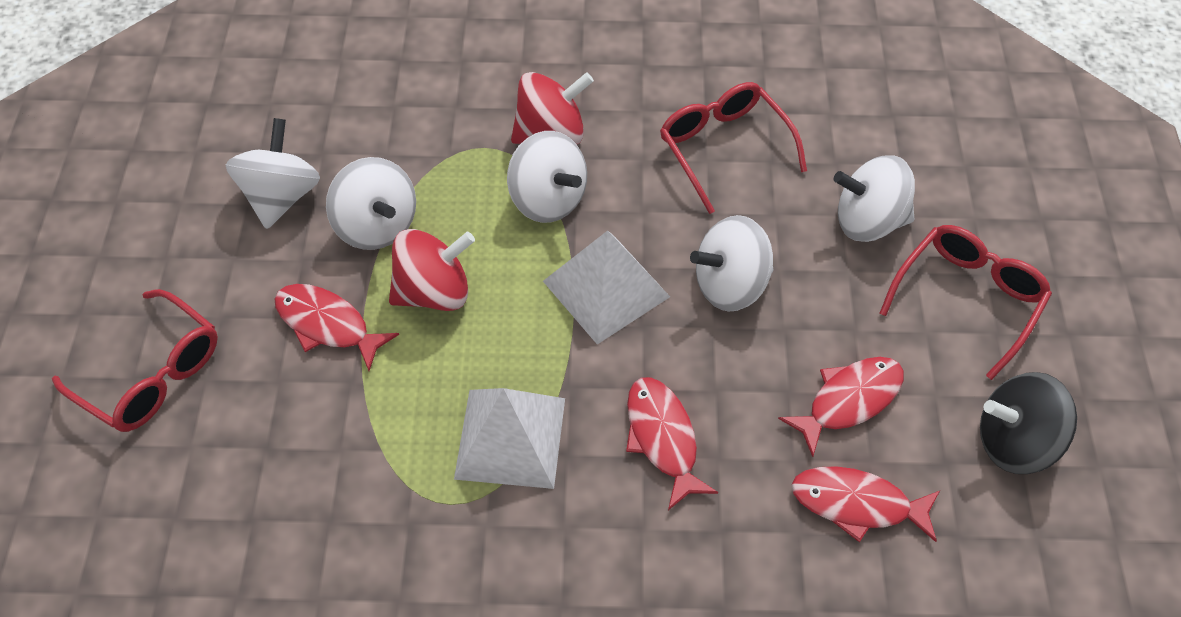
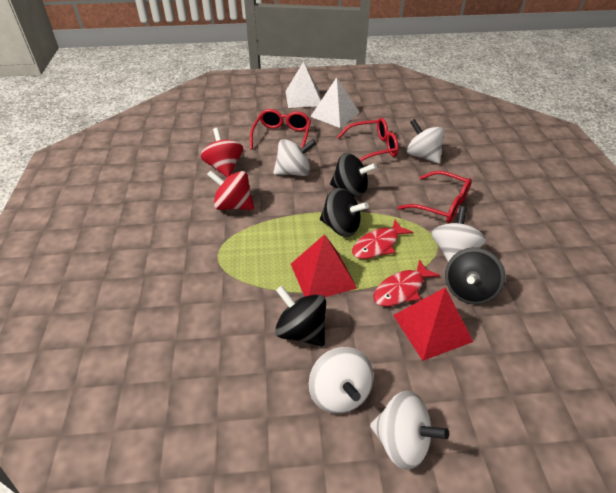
black spinning top: 1 -> 4
red fish: 4 -> 2
red pyramid: 0 -> 2

